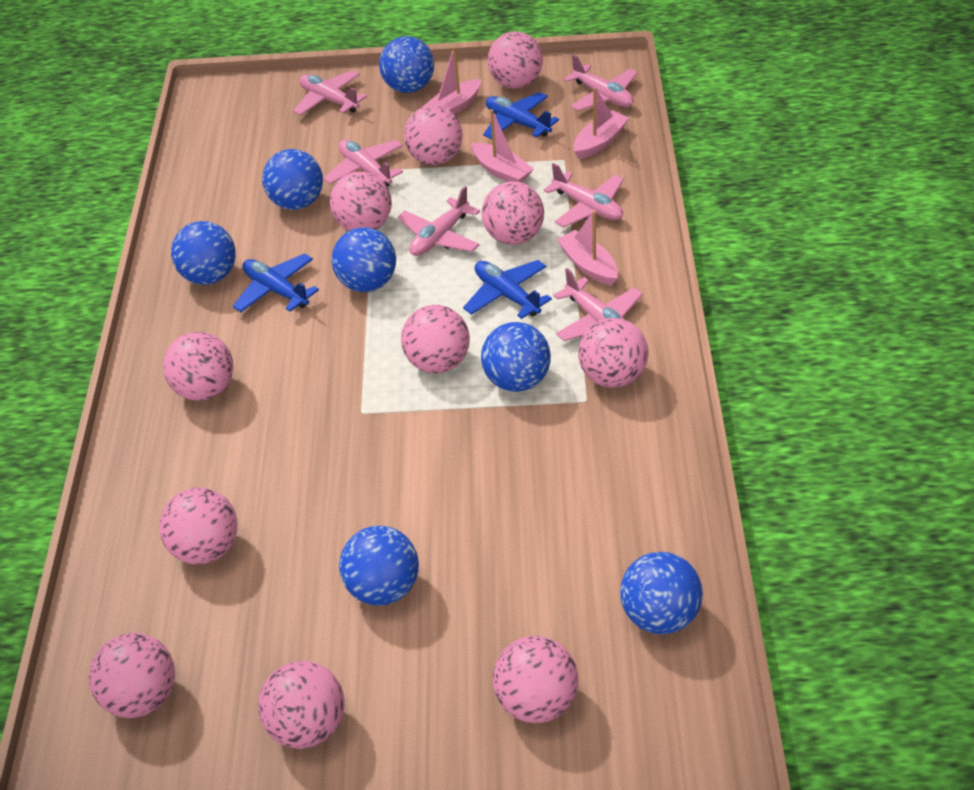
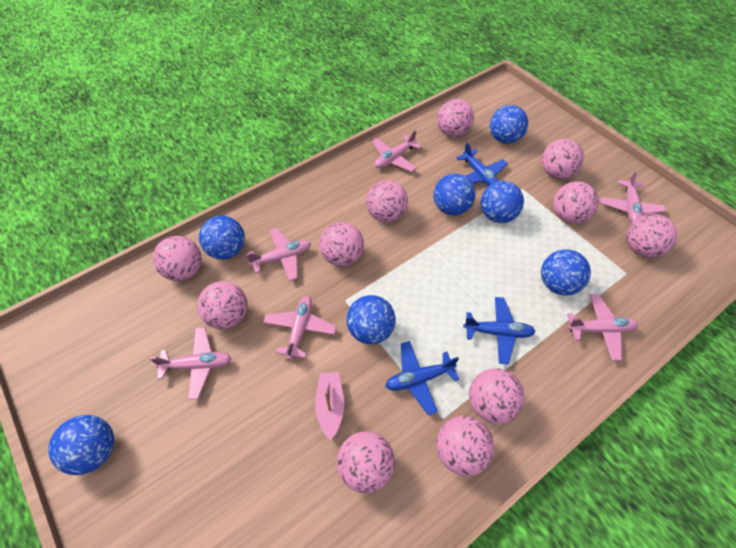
pink boat: 4 -> 1

